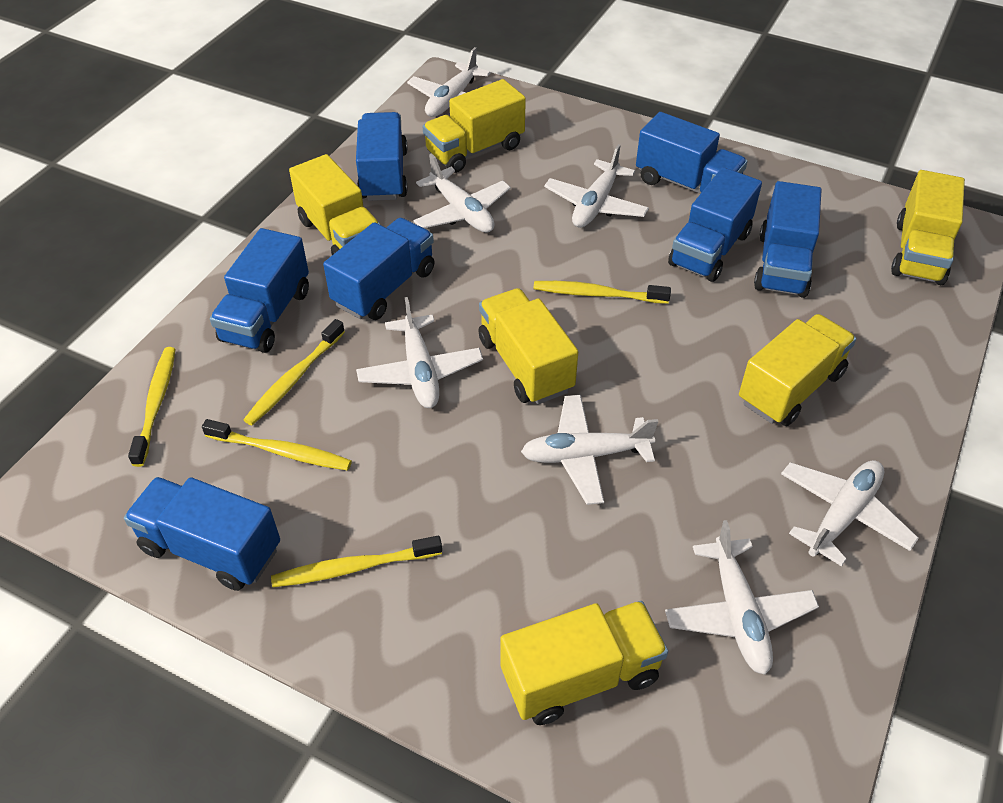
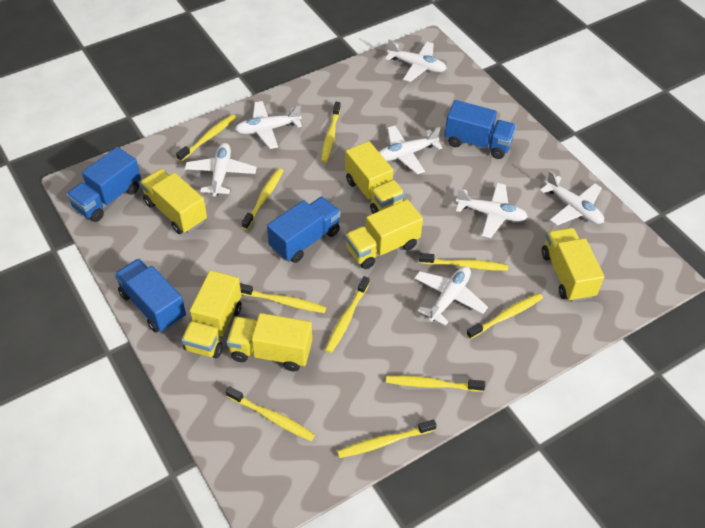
blue truck: 7 -> 4
yellow toothbrush: 5 -> 10

